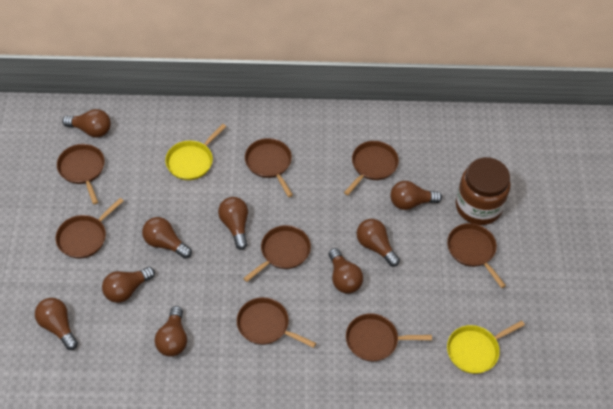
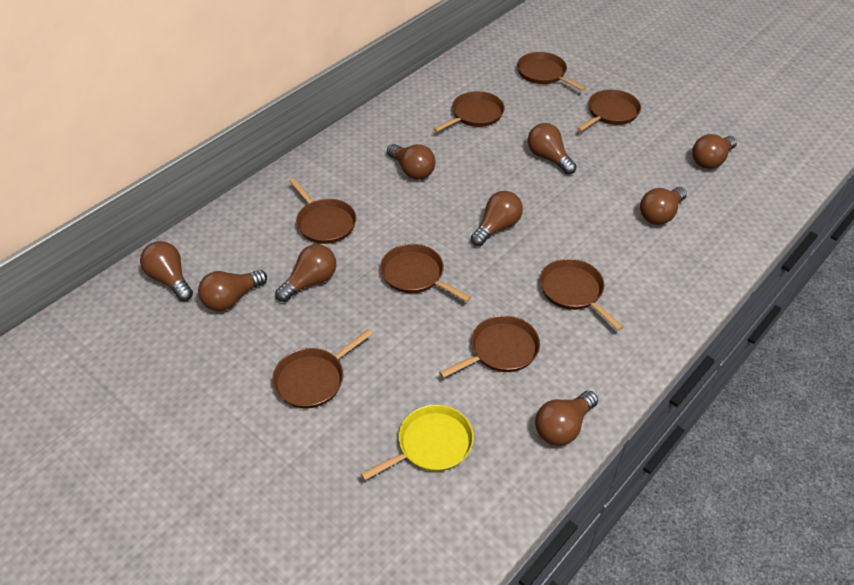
brown jar: 1 -> 0
yellow pan: 2 -> 1

